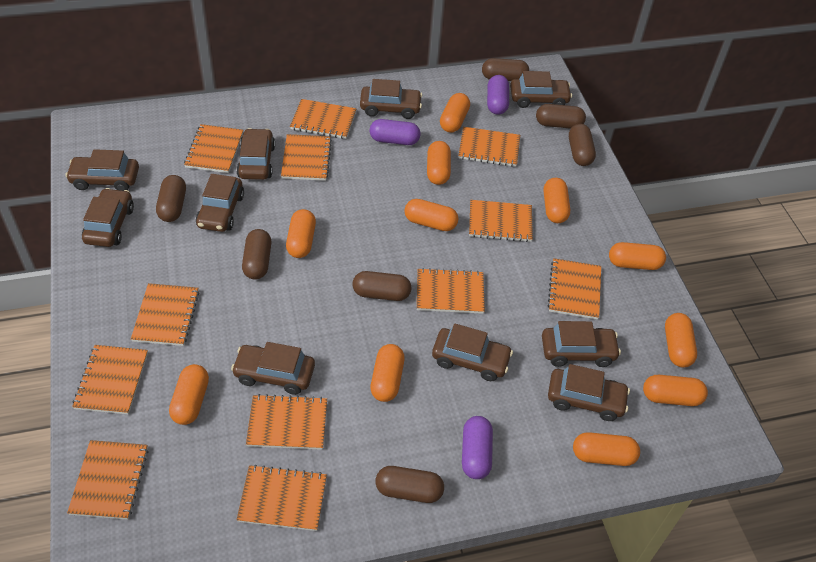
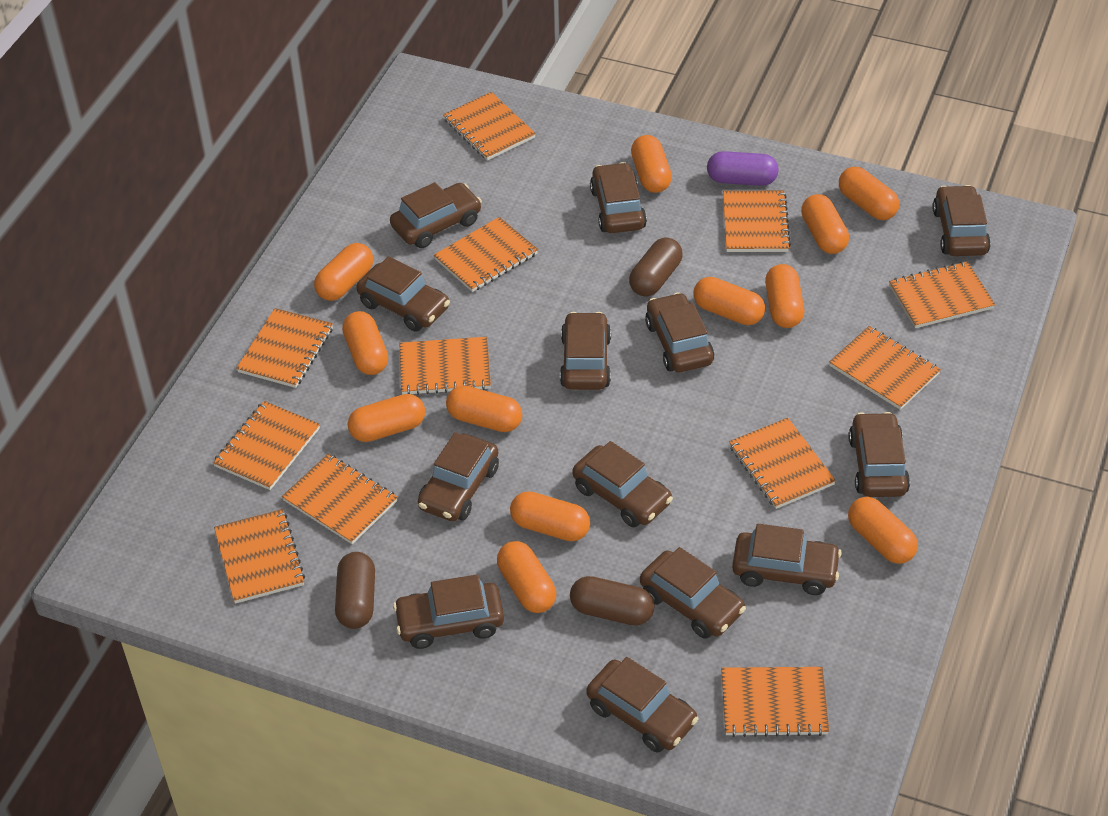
brown capsule: 7 -> 3
brown car: 10 -> 13
orange capsule: 11 -> 12
purple capsule: 3 -> 1

